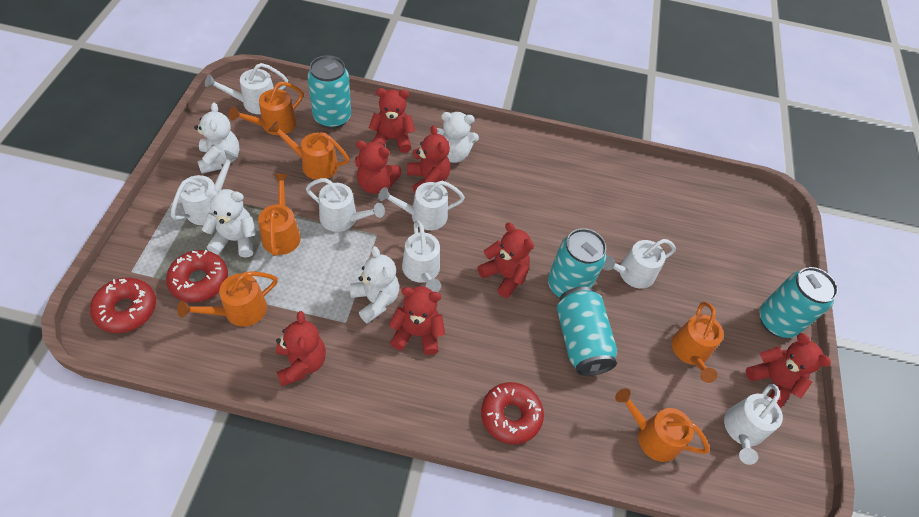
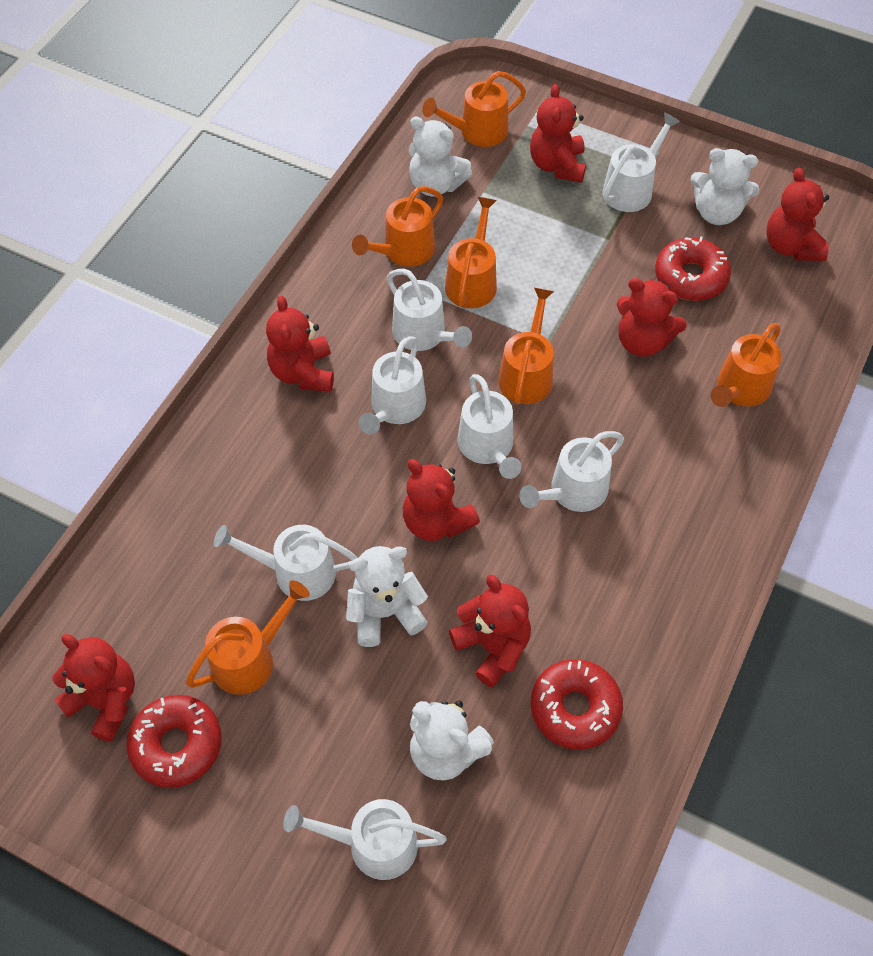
turquoise can: 4 -> 0

